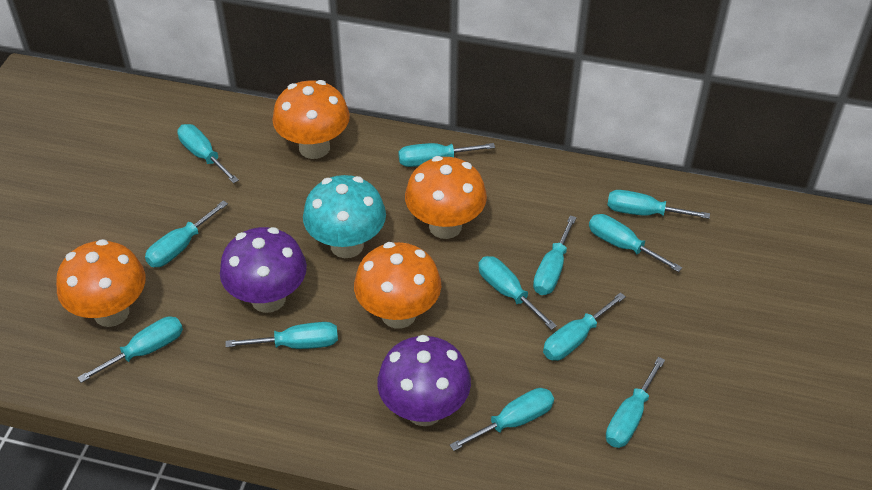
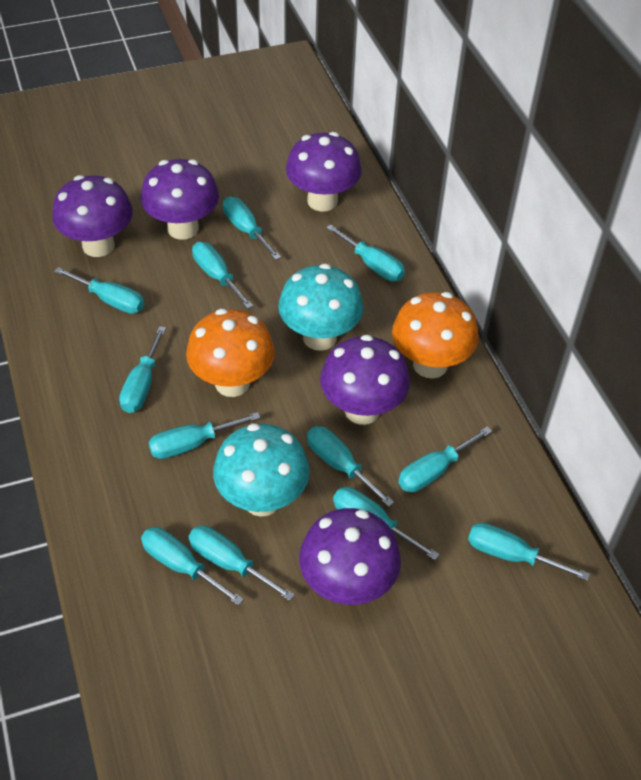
orange mushroom: 4 -> 2
purple mushroom: 2 -> 5
turquoise mushroom: 1 -> 2

